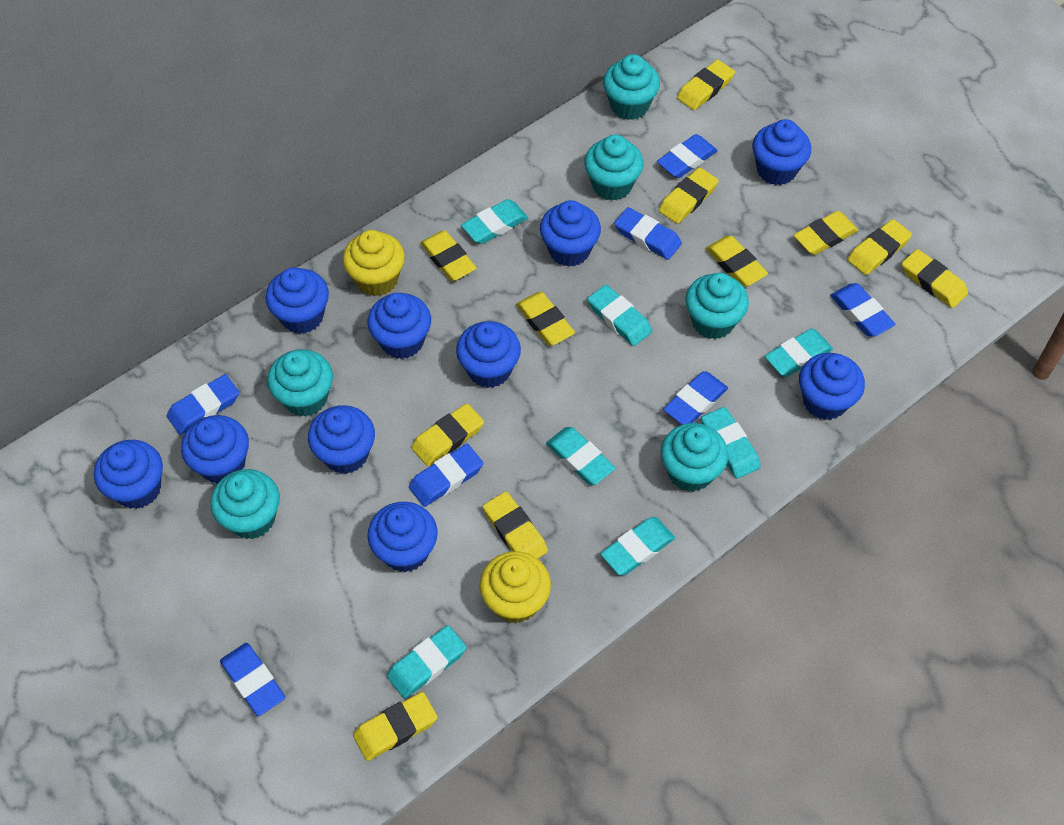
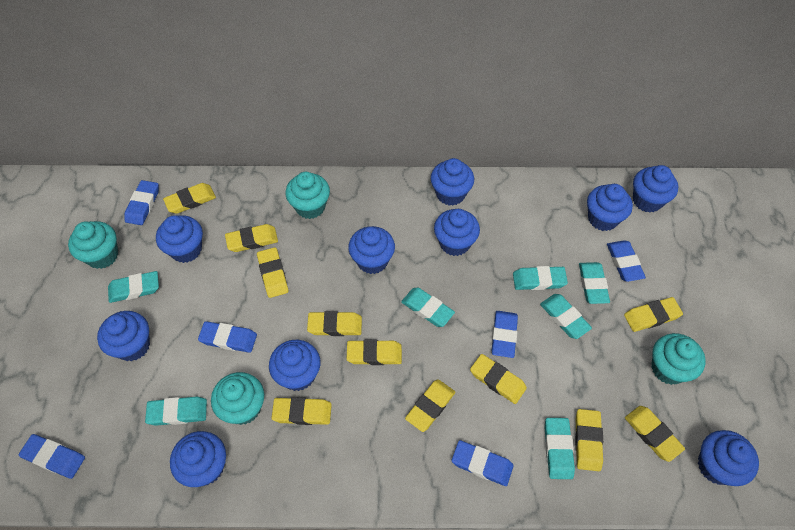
blue eraser: 7 -> 6
turquoise cupcake: 6 -> 4
yellow cupcake: 2 -> 0

